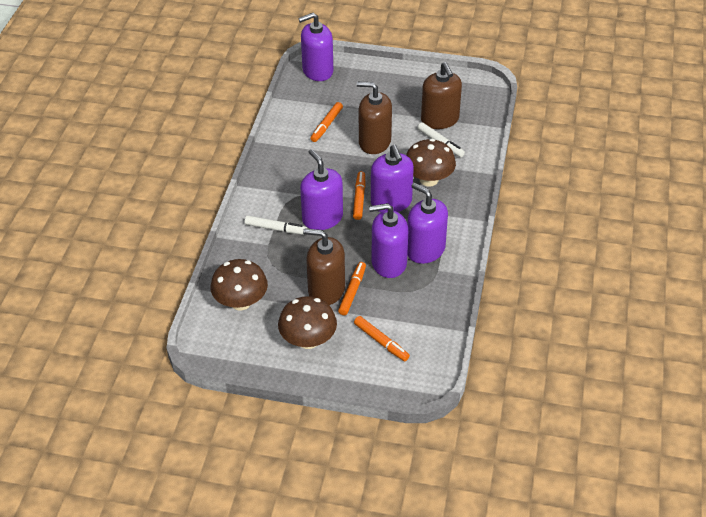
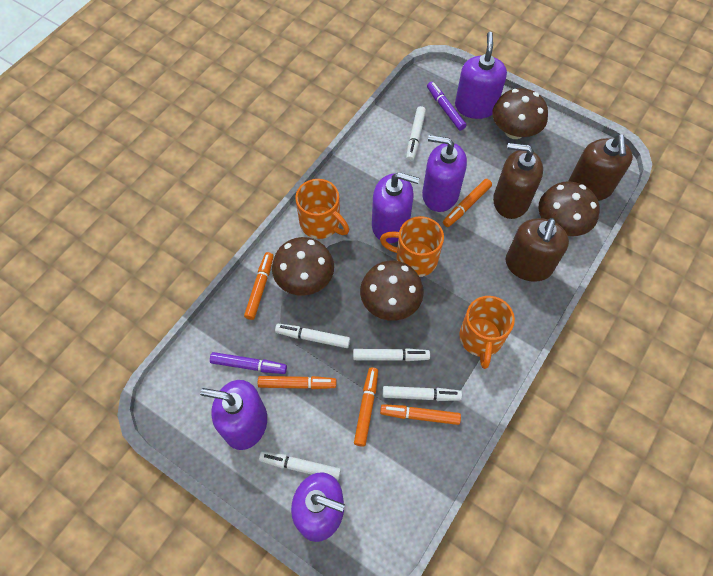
brown mushroom: 3 -> 4
orange marker: 4 -> 5
orange mug: 0 -> 3
purple marker: 0 -> 2
white marker: 2 -> 5

